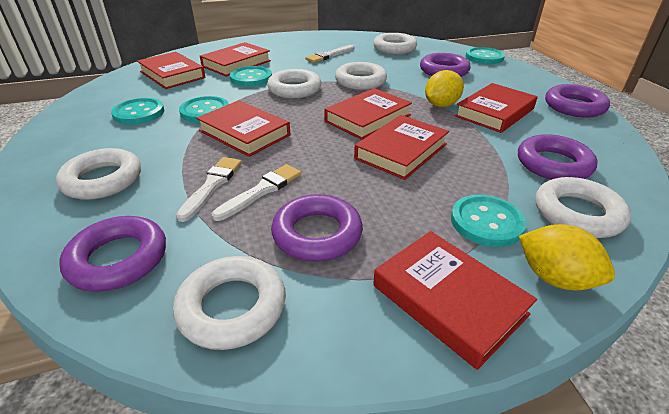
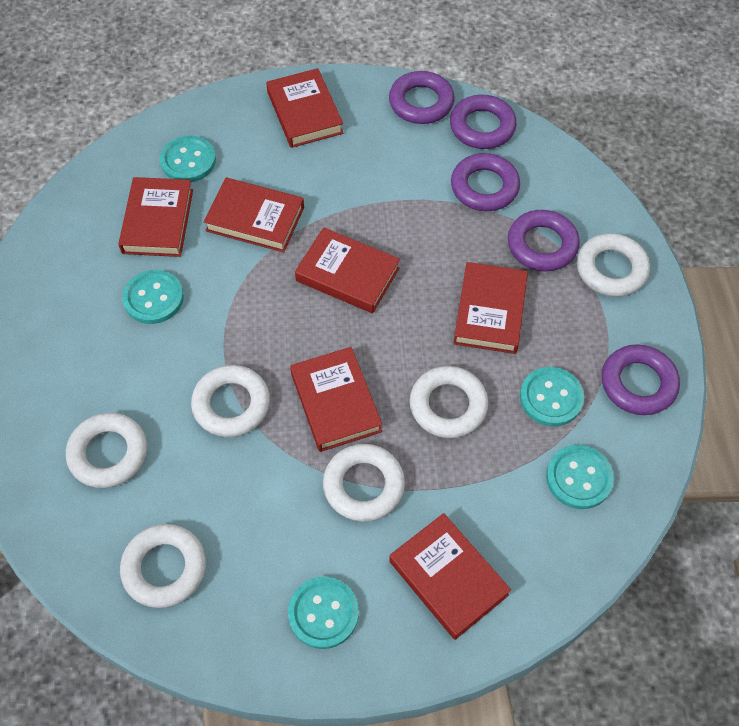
white brush: 3 -> 0
yellow lemon: 2 -> 0

